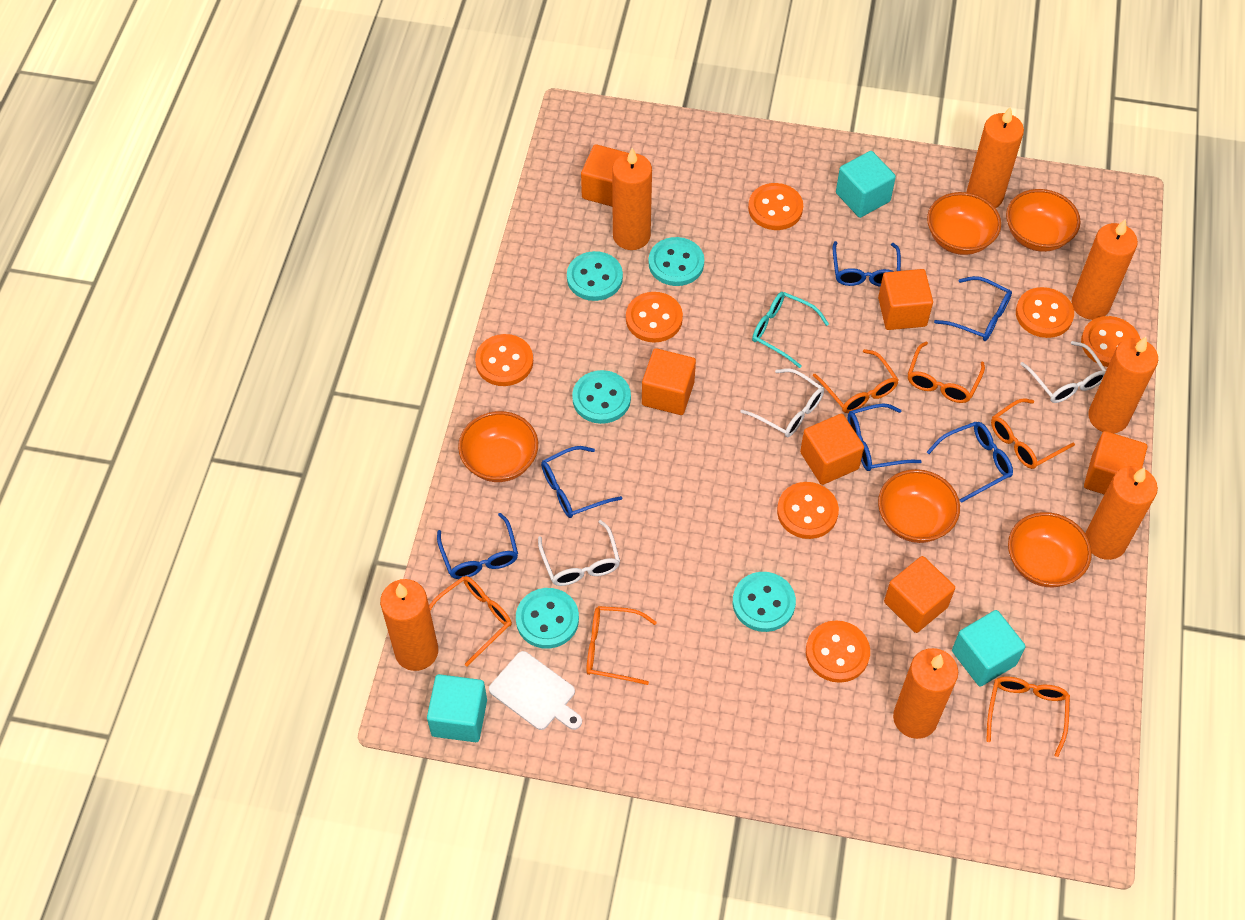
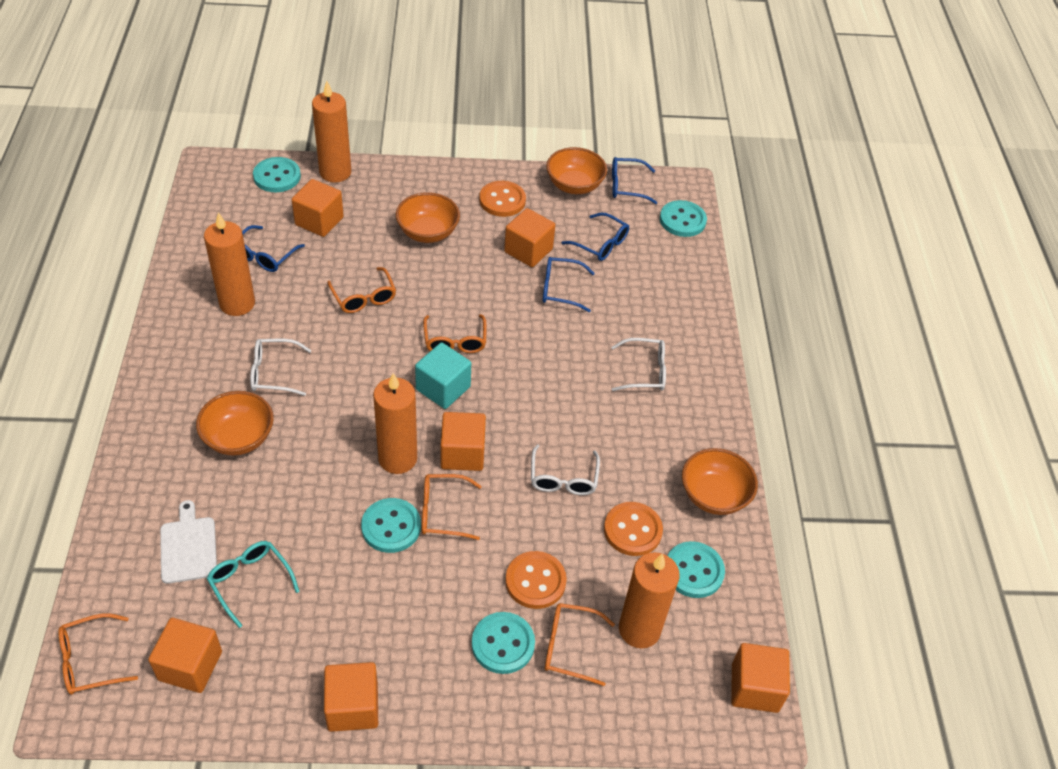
blue glasses: 6 -> 4
orange bowl: 5 -> 4
orange button: 7 -> 3
orange candle: 7 -> 4
orange glasses: 6 -> 5
turquoise cube: 3 -> 1

